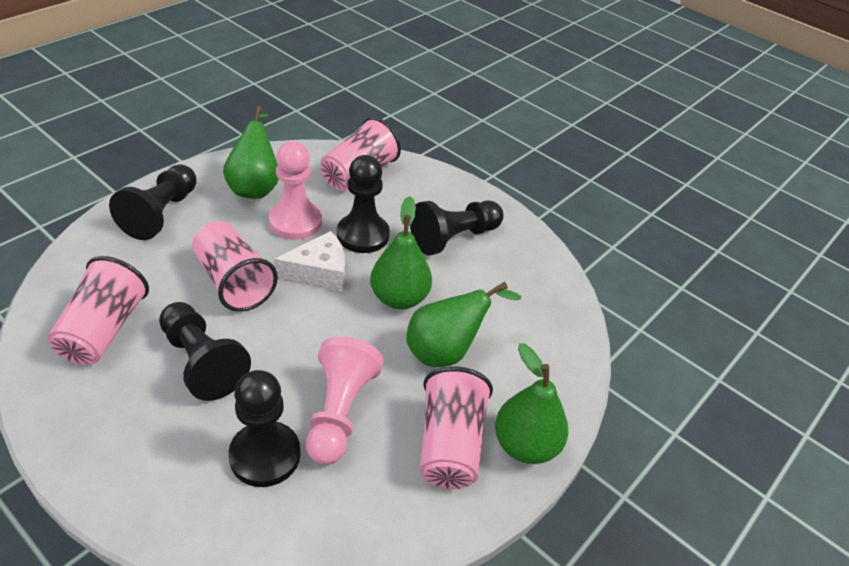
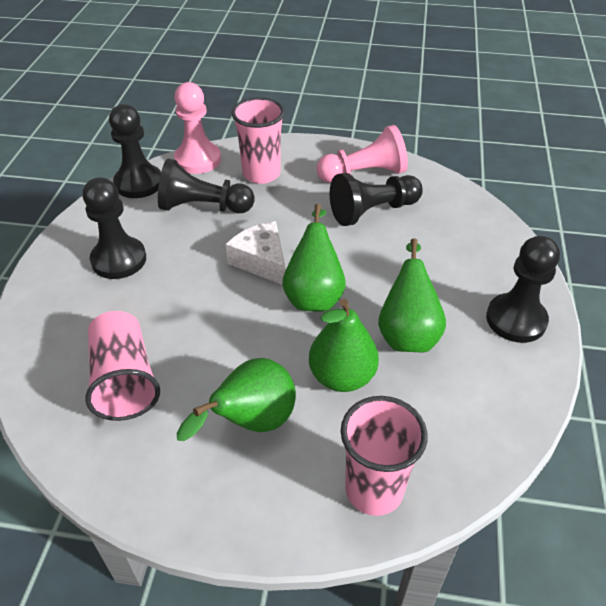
pink cup: 4 -> 3

